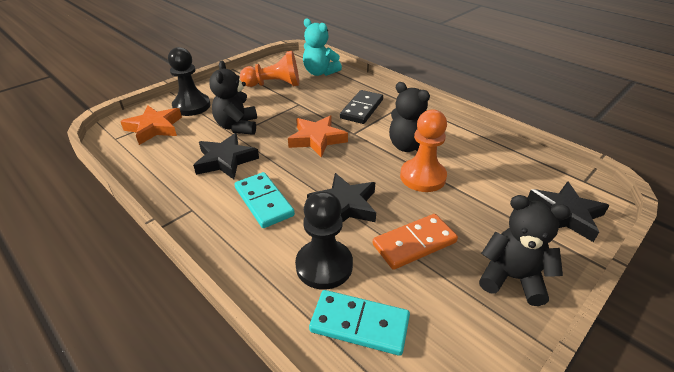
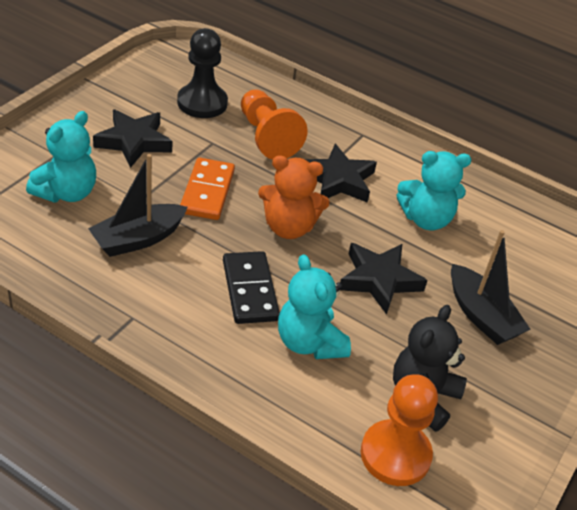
black boat: 0 -> 2
black pawn: 2 -> 1
black teddy bear: 3 -> 1
orange star: 2 -> 0
orange teddy bear: 0 -> 1
turquoise domino: 2 -> 0
turquoise teddy bear: 1 -> 3

